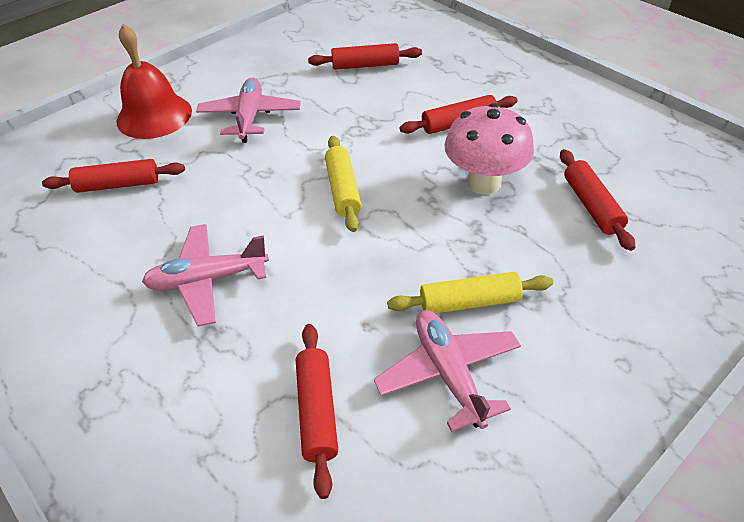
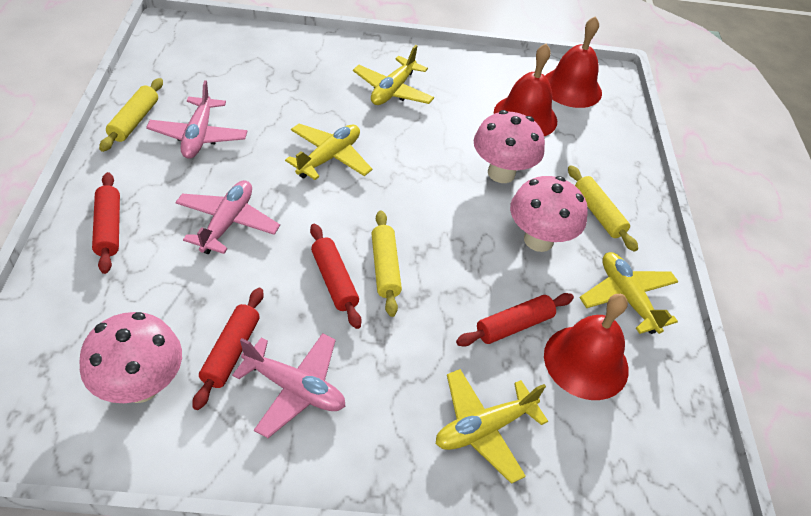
pink mushroom: 1 -> 3
red bell: 1 -> 3
red rolling pin: 5 -> 4
yellow plane: 0 -> 4
yellow rolling pin: 2 -> 3

